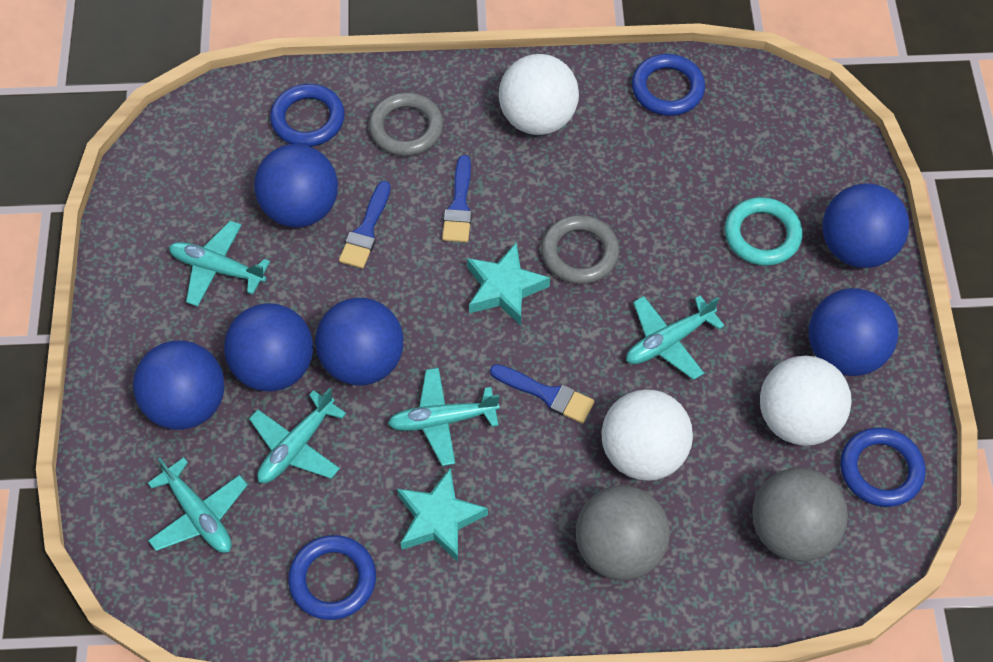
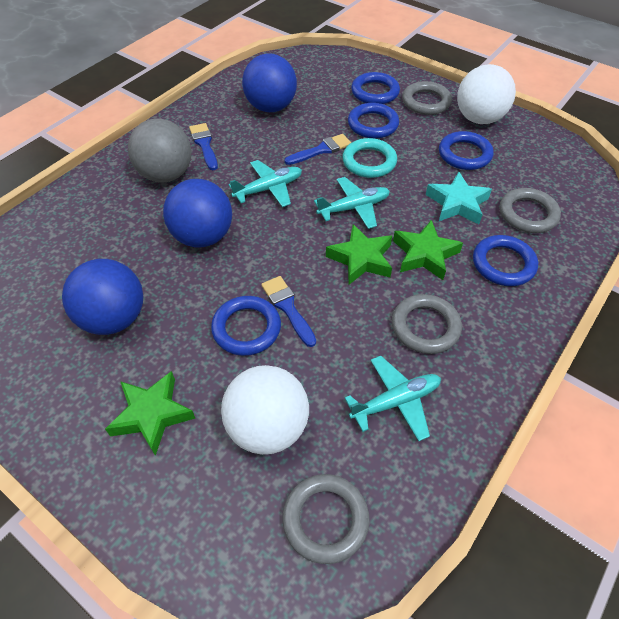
blue ball: 6 -> 3
blue ring: 4 -> 5
green star: 0 -> 3
grey ball: 2 -> 1
grey ring: 2 -> 4
turquoise plane: 5 -> 3
turquoise star: 2 -> 1
white ball: 3 -> 2

